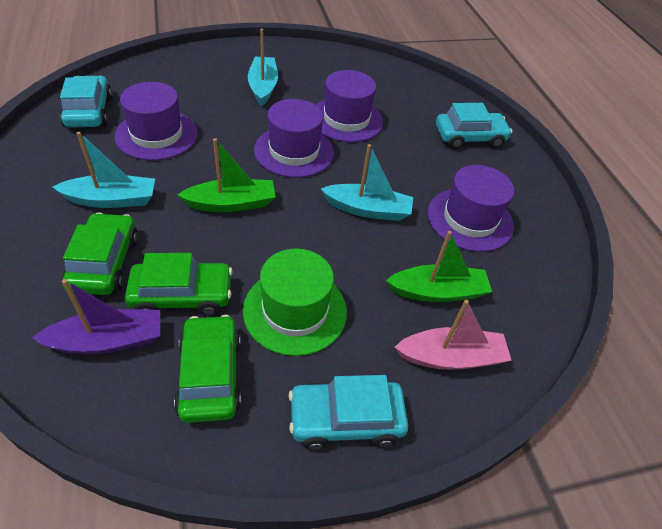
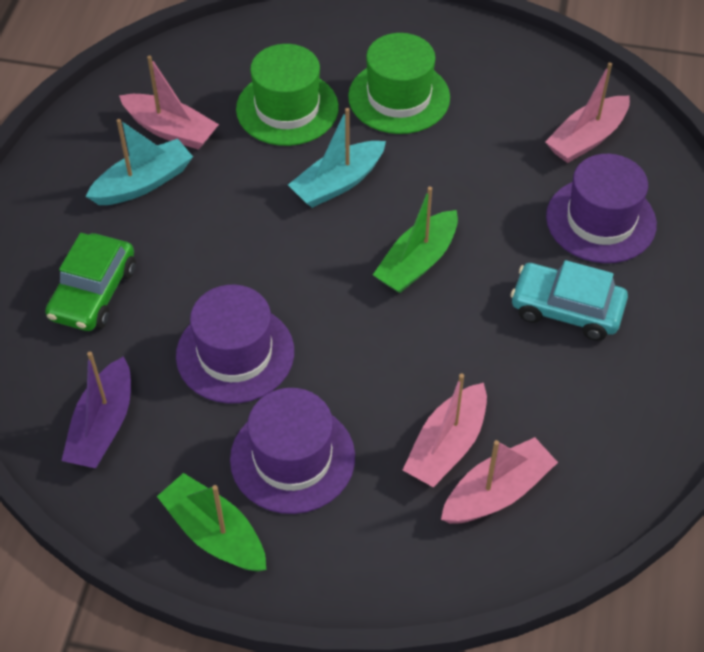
green car: 3 -> 1
green hat: 1 -> 2
pink boat: 1 -> 4
purple hat: 4 -> 3
turquoise boat: 3 -> 2
turquoise car: 3 -> 1

